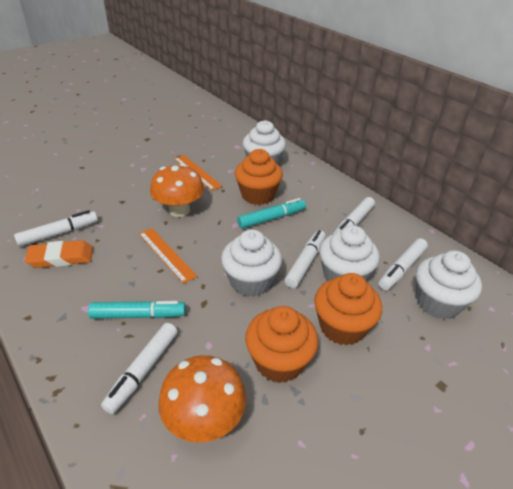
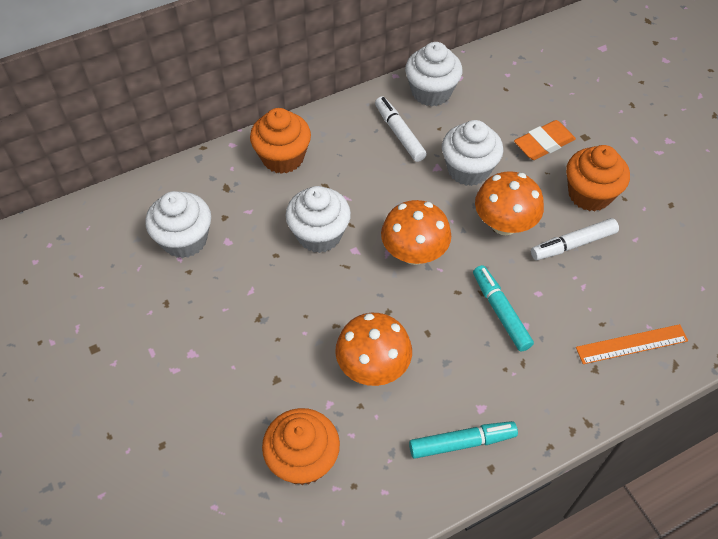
orange mushroom: 2 -> 3
orange ruler: 2 -> 1
white marker: 5 -> 2

